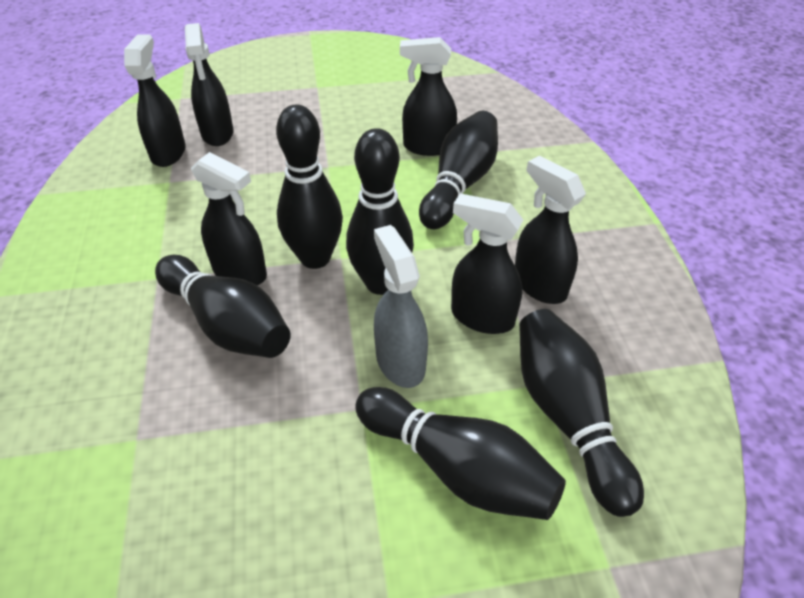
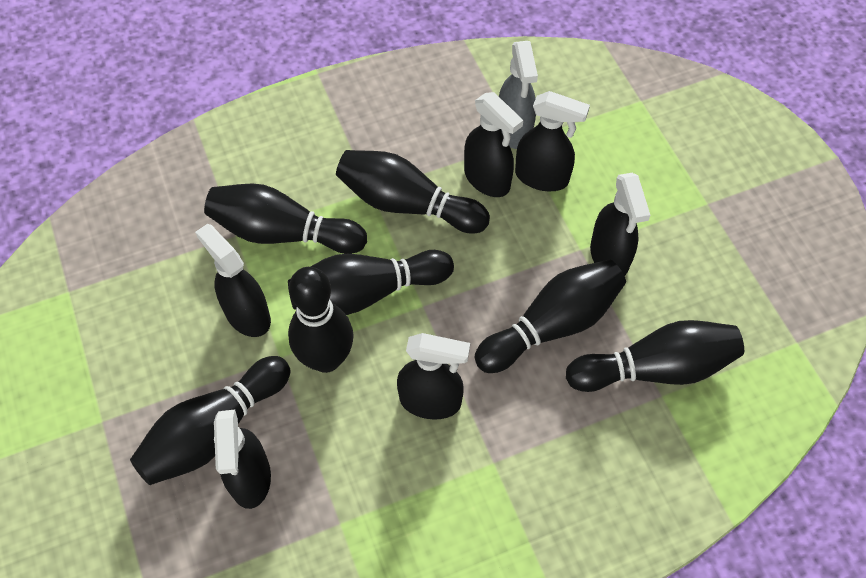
black bowling pin: 6 -> 7

